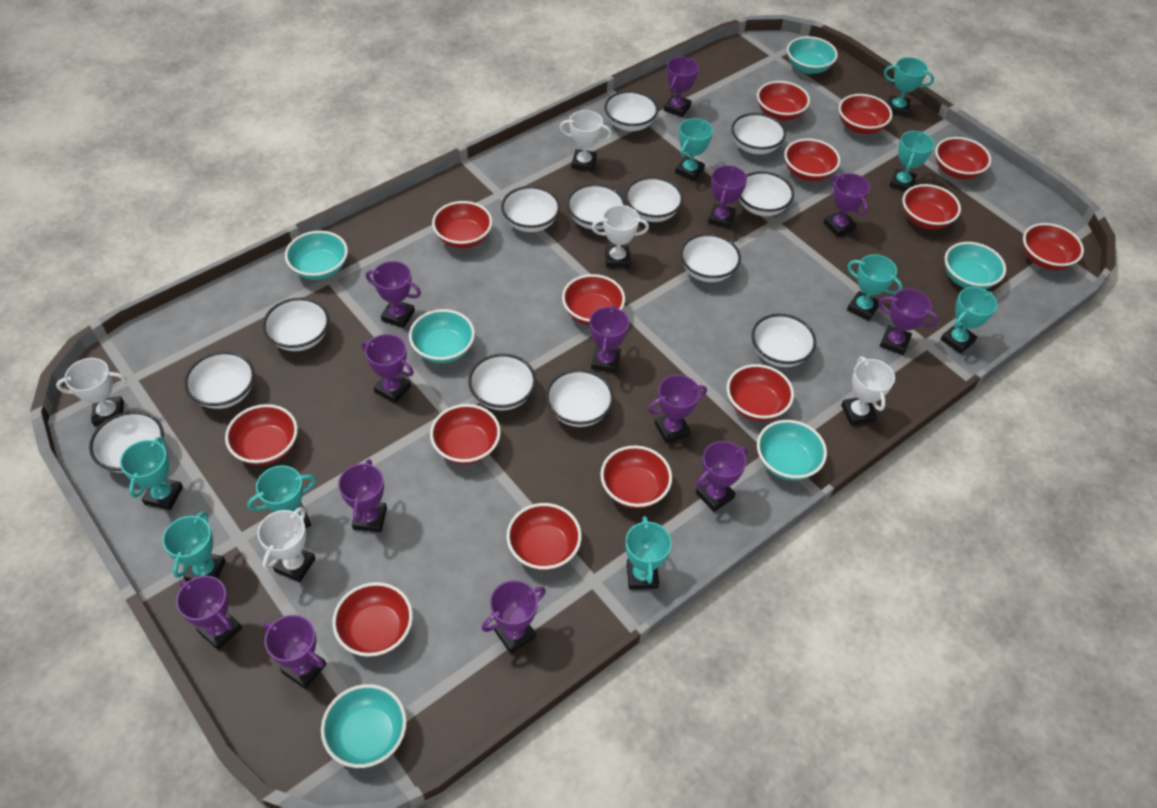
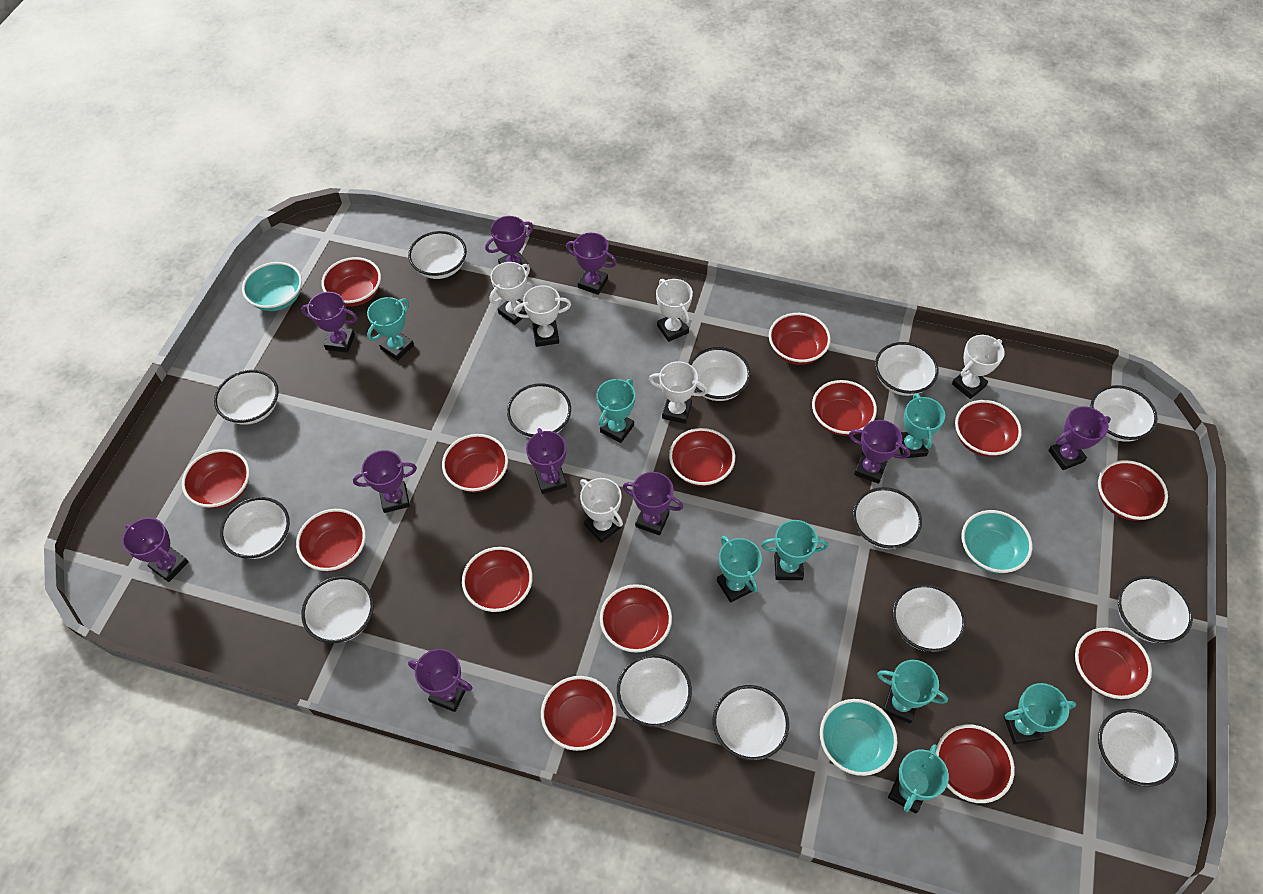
purple trophy: 13 -> 10
turquoise bowl: 6 -> 3
turquoise trophy: 9 -> 8
white bowl: 13 -> 14
white trophy: 5 -> 6

